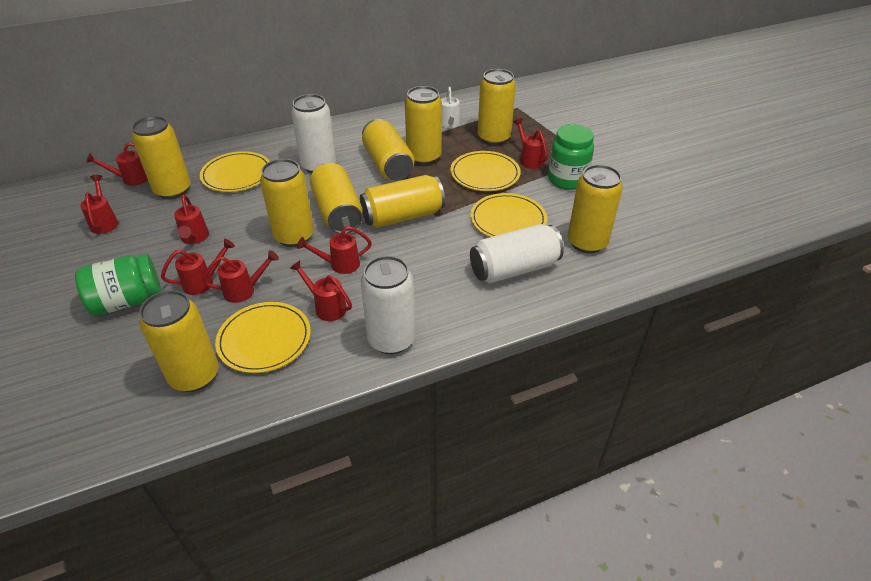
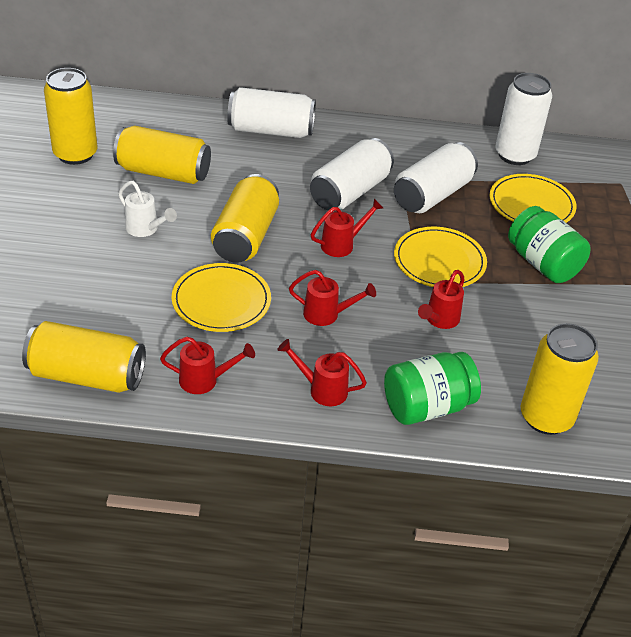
red watering can: 8 -> 5
white can: 3 -> 4
yellow can: 9 -> 5
yellow plate: 4 -> 3

